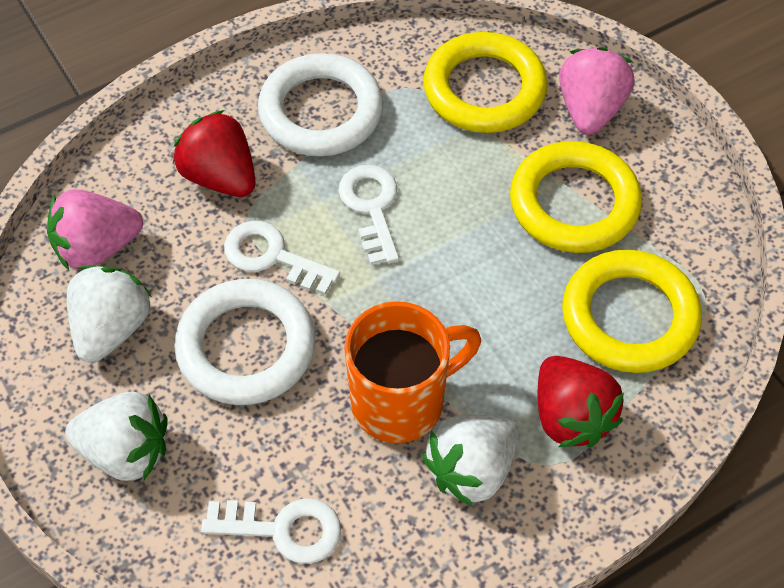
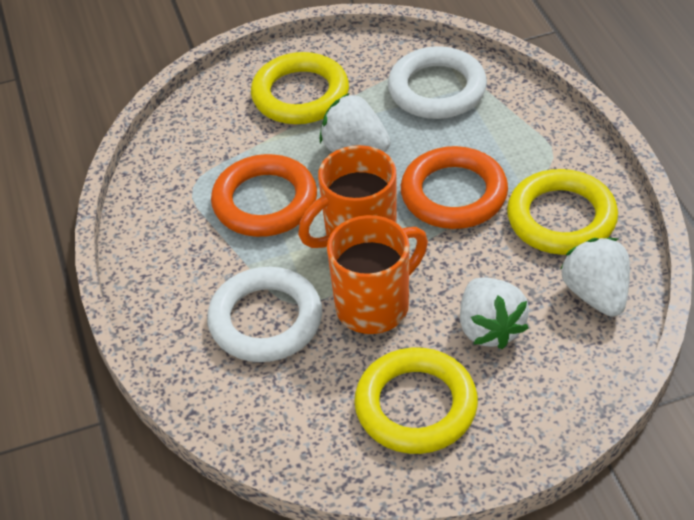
orange mug: 1 -> 2
orange ring: 0 -> 2
pink strawberry: 2 -> 0
red strawberry: 2 -> 0
white key: 3 -> 0

